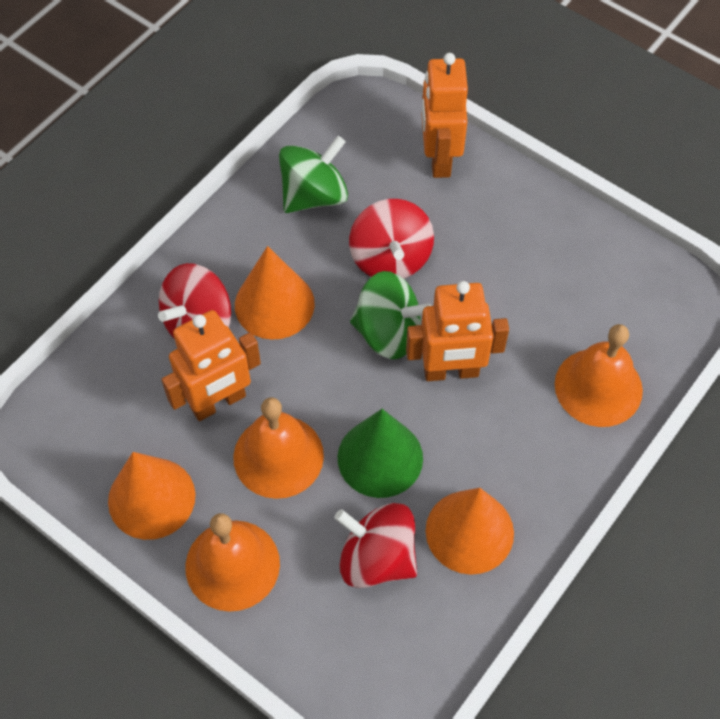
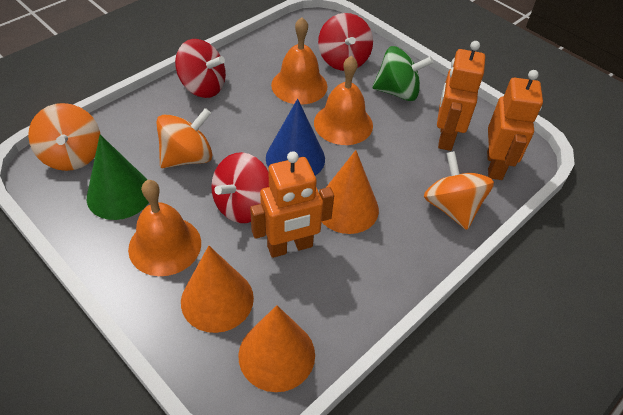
blue cone: 0 -> 1
green spinning top: 2 -> 1
orange spinning top: 0 -> 3

